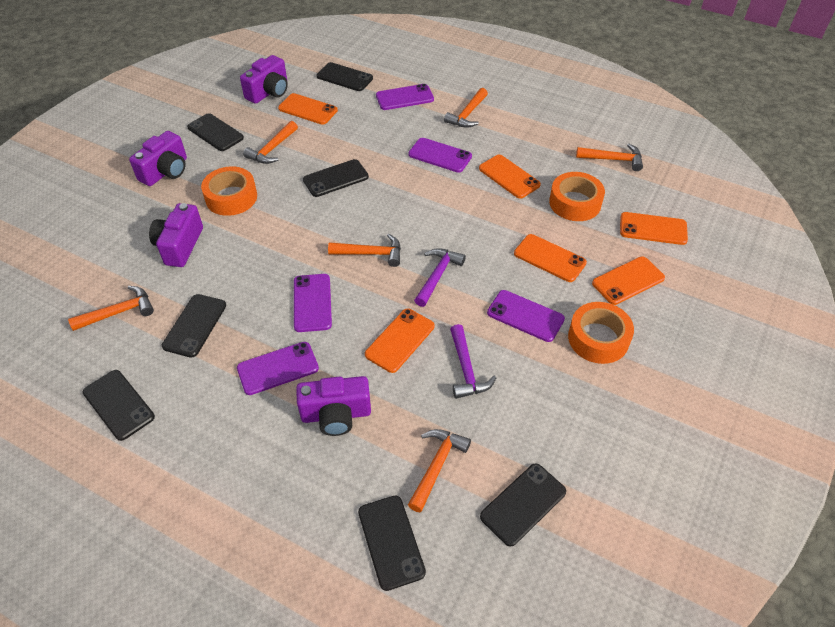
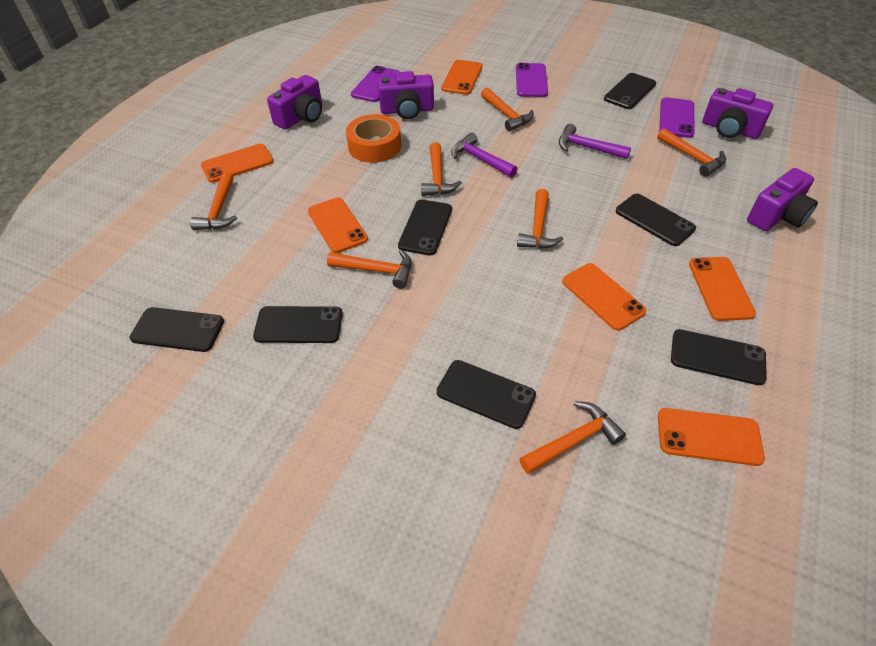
orange hammer: 6 -> 7
orange tape: 3 -> 1
purple phone: 5 -> 3

